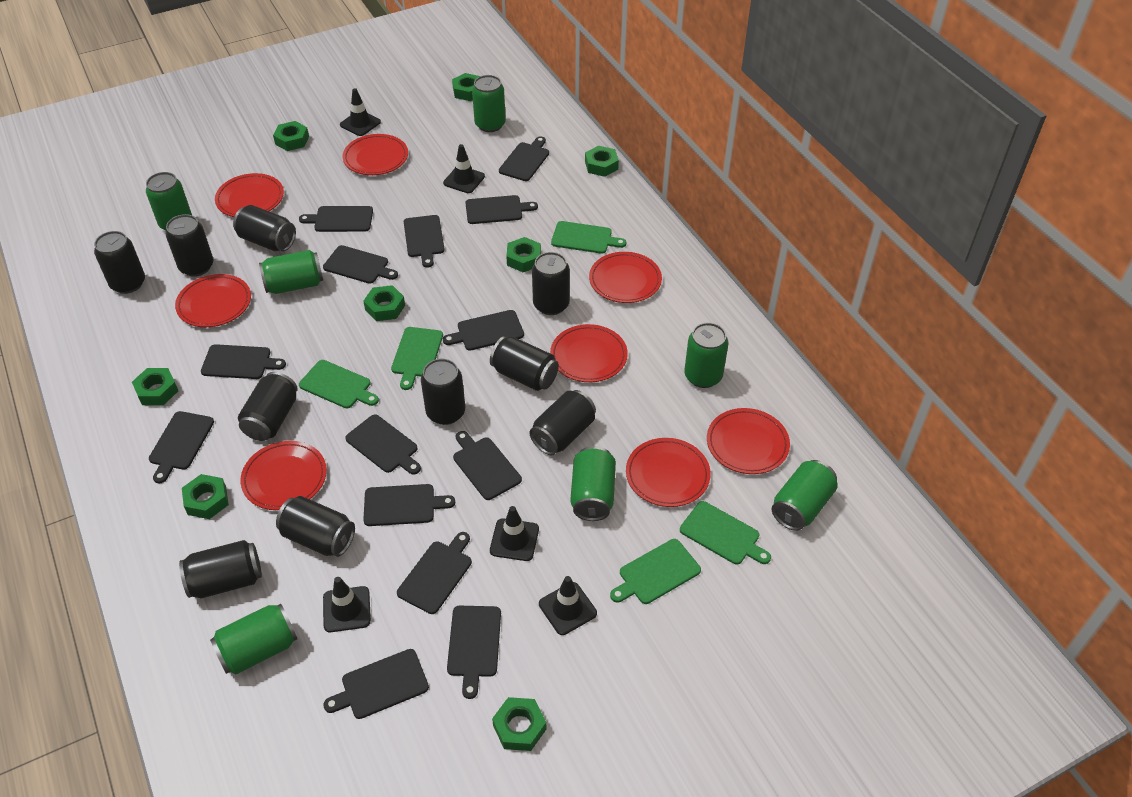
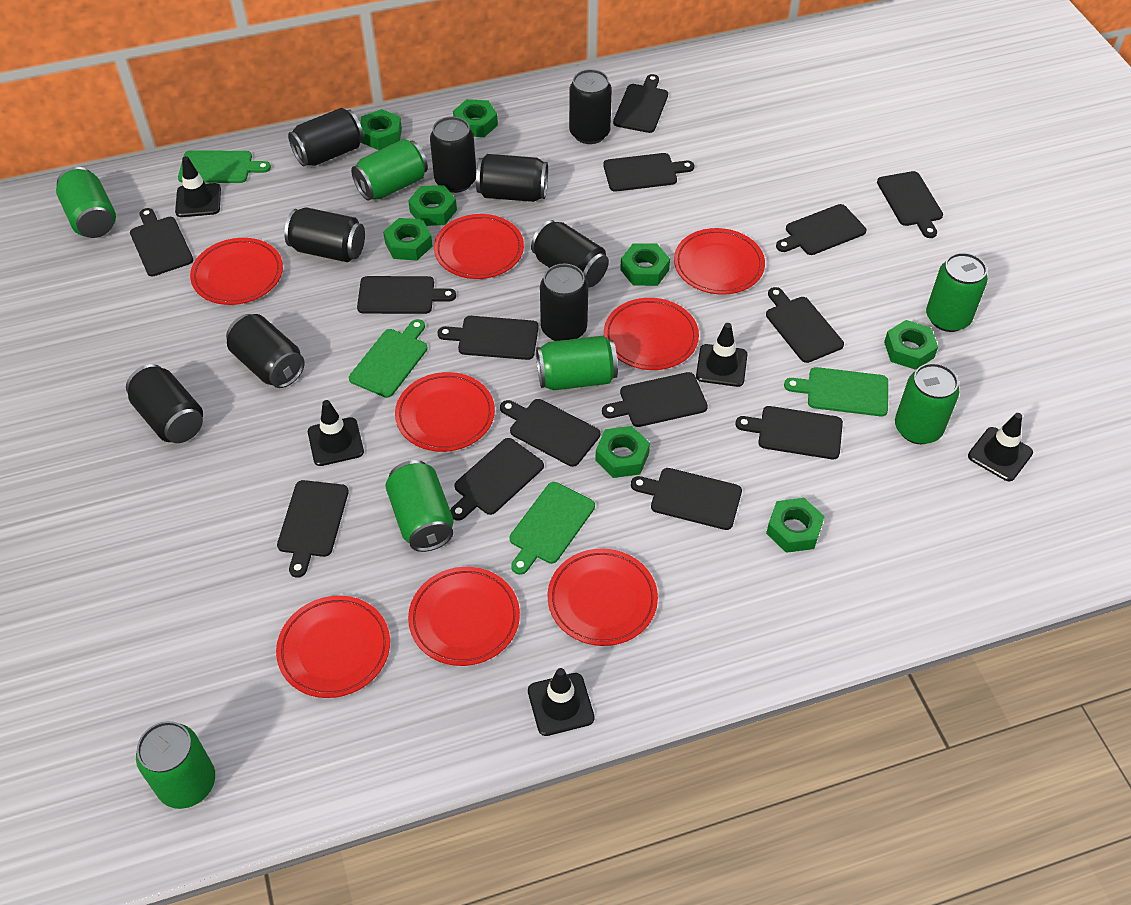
black can: 10 -> 9
green cutting board: 5 -> 4

